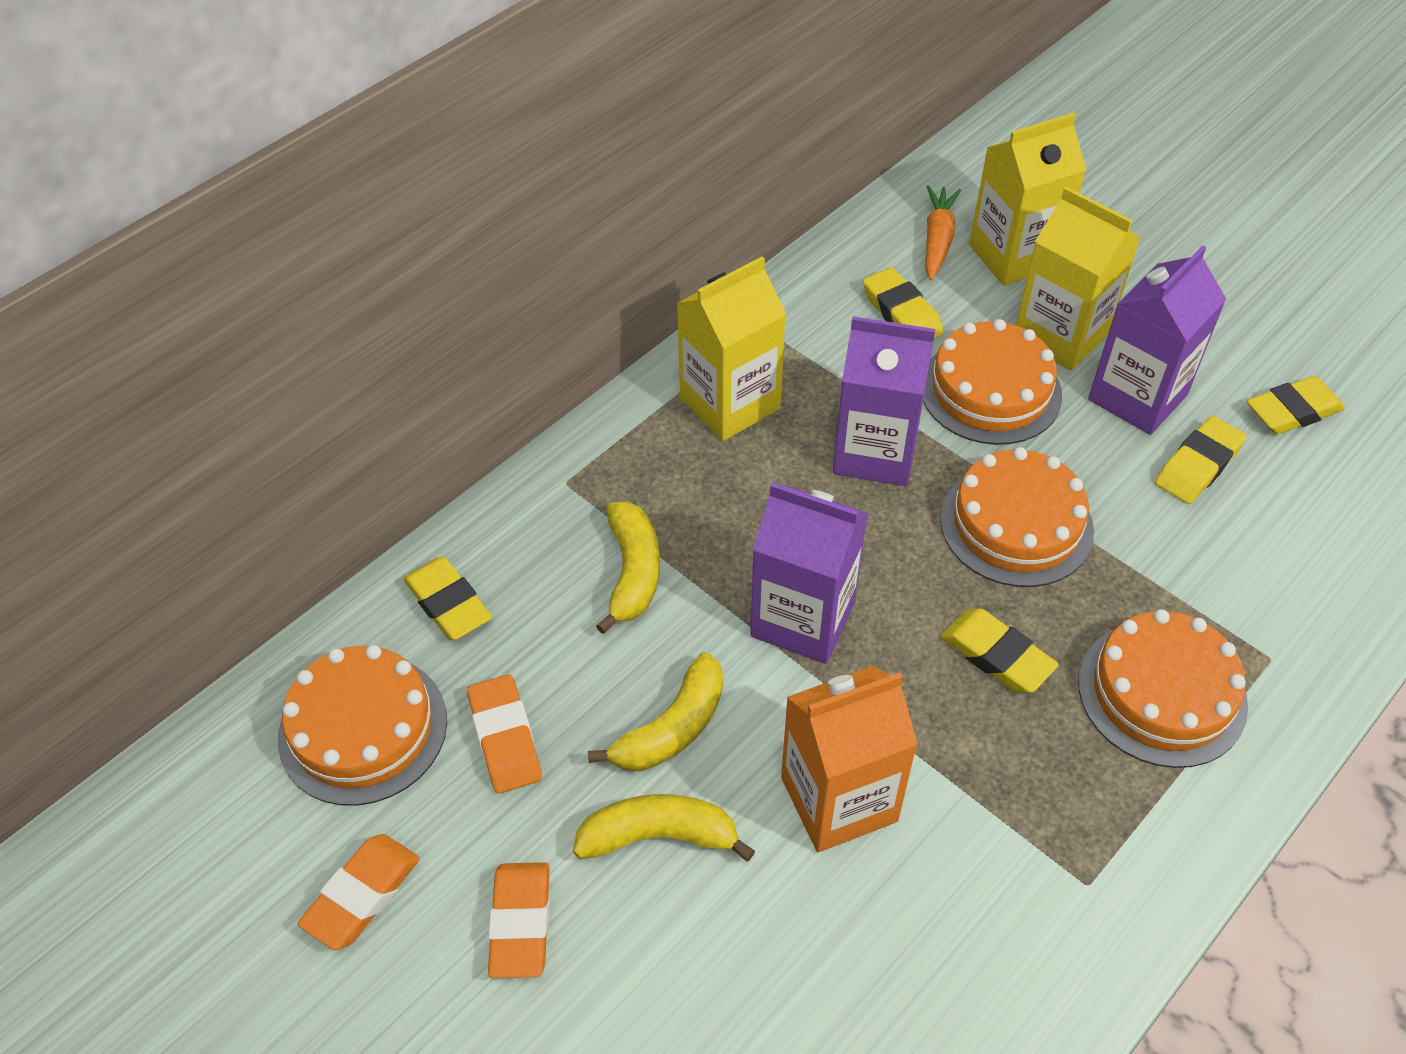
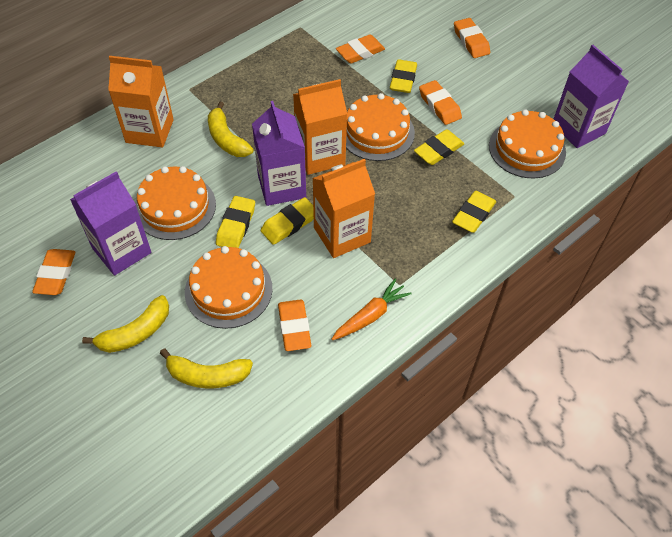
orange carton: 1 -> 3
orange eraser: 3 -> 5
yellow carton: 3 -> 0

